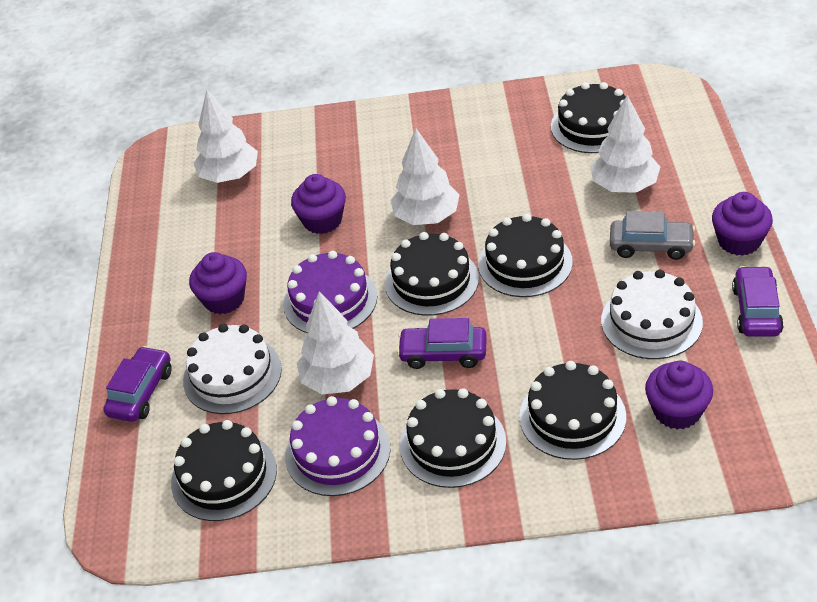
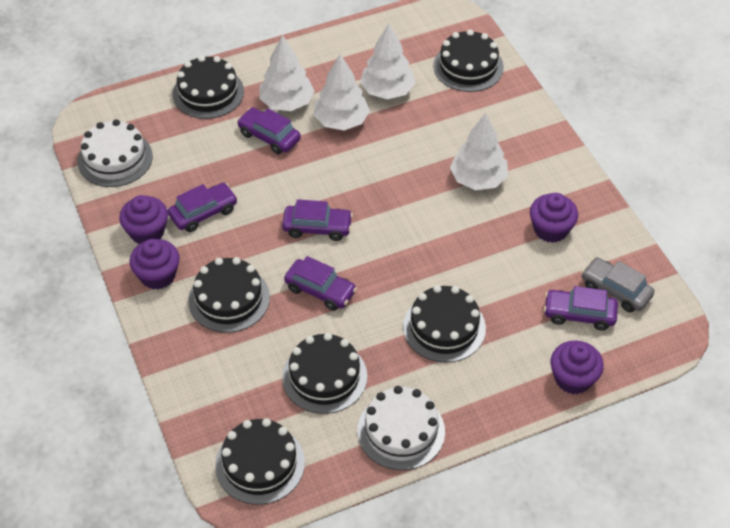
purple cake: 2 -> 0
purple car: 3 -> 5

